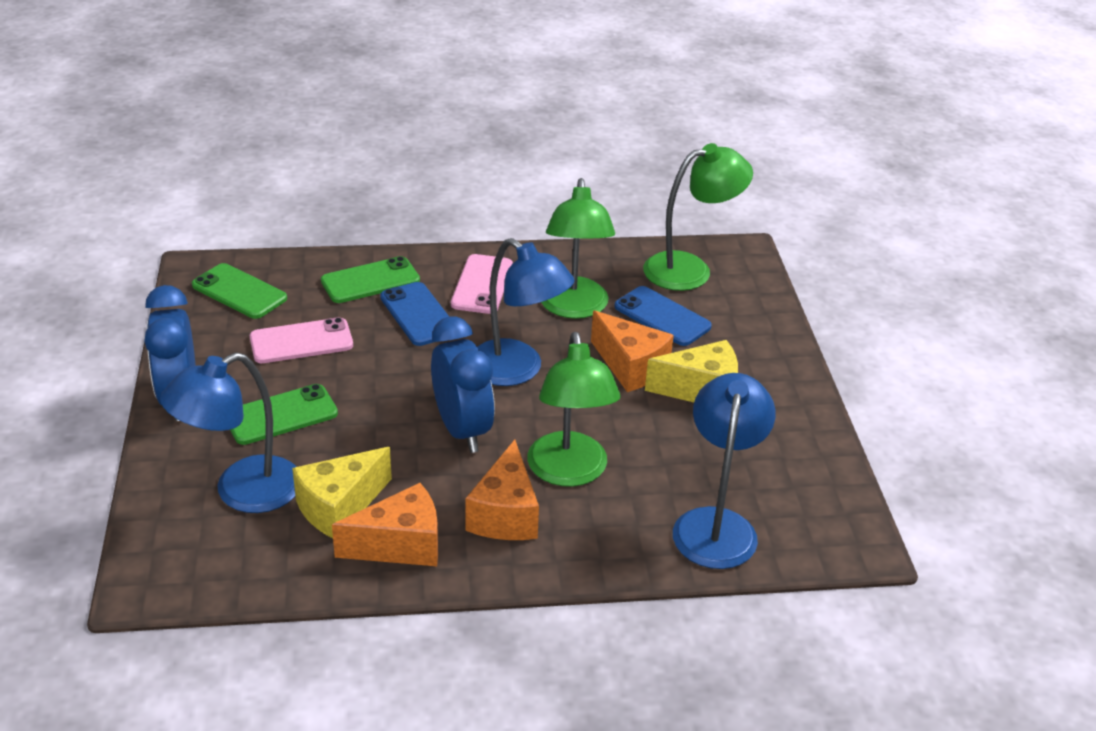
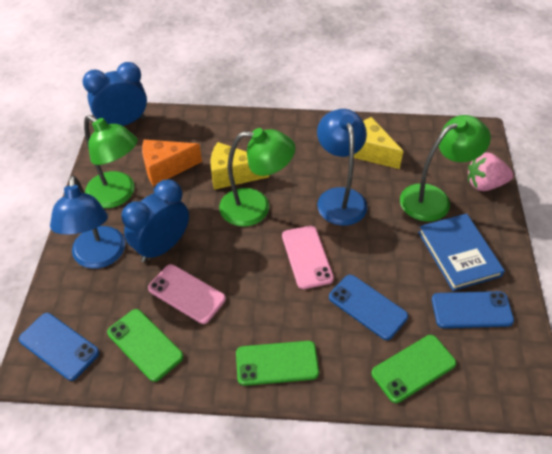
blue book: 0 -> 1
blue lamp: 3 -> 2
blue phone: 2 -> 3
orange cheese: 3 -> 1
pink strawberry: 0 -> 1

